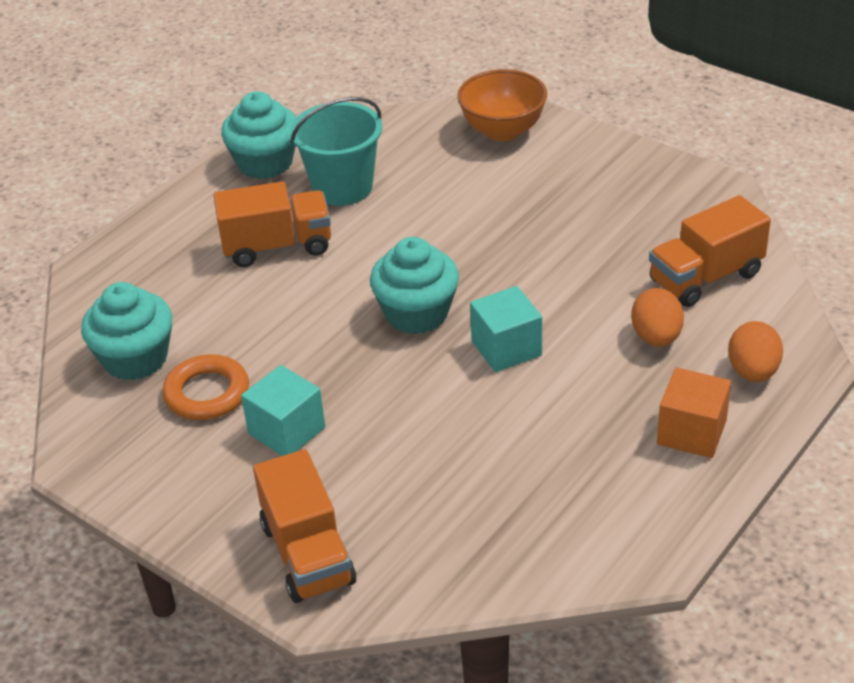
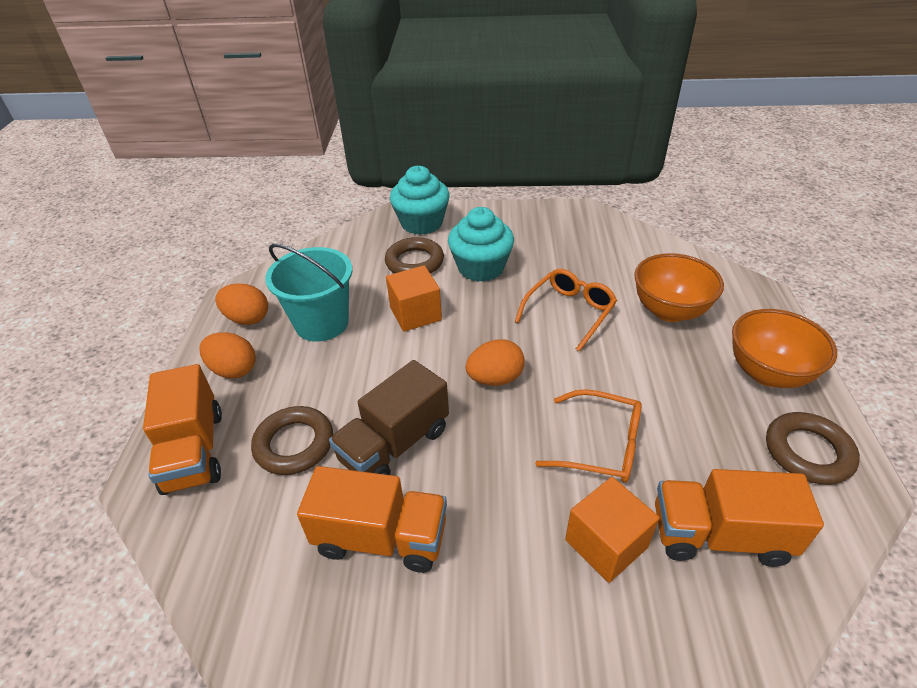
brown ring: 0 -> 3
brown truck: 0 -> 1
orange bowl: 1 -> 2
orange cube: 1 -> 2
orange egg: 2 -> 3
orange glasses: 0 -> 2
orange ring: 1 -> 0
turquoise cube: 2 -> 0
turquoise cupcake: 3 -> 2

